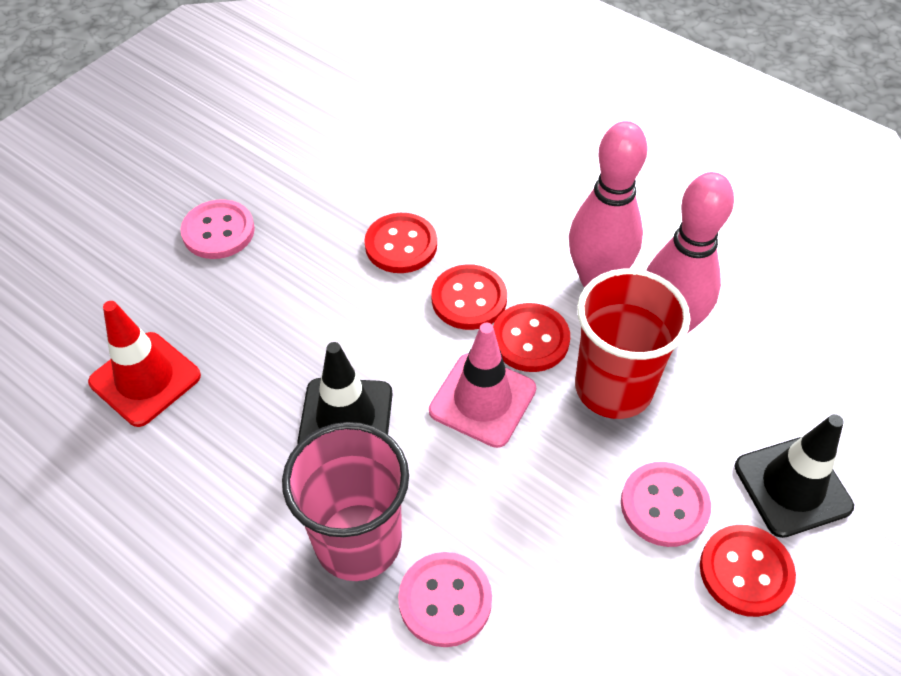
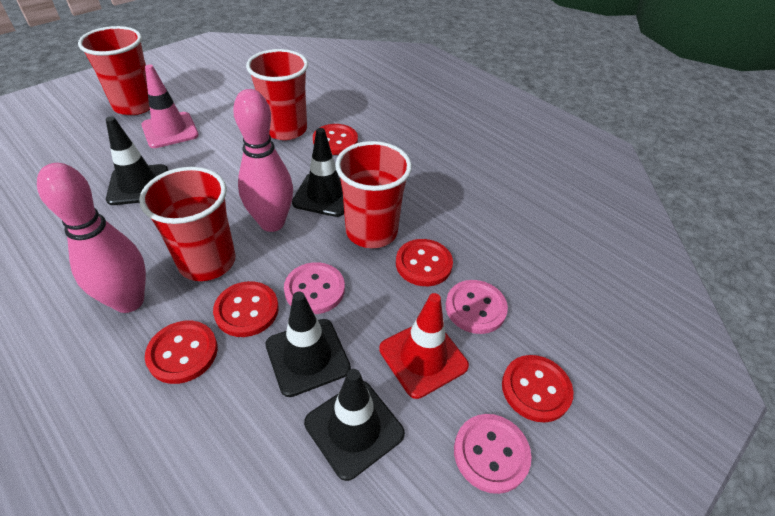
black traffic cone: 2 -> 4
pink cup: 1 -> 0
red button: 4 -> 5
red cup: 1 -> 4

